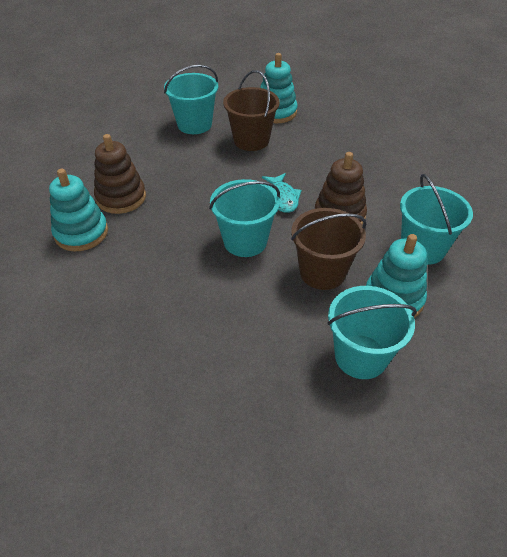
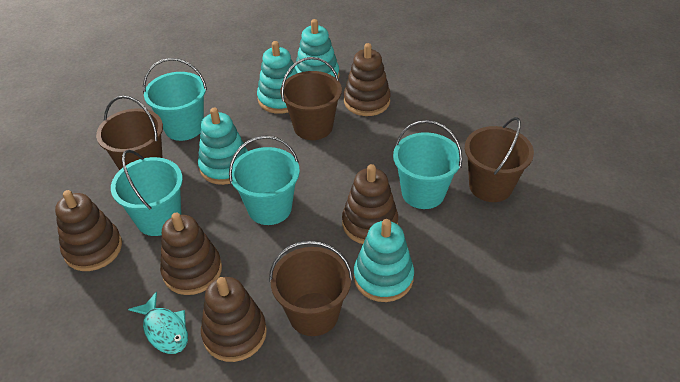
brown bucket: 2 -> 4
brown stacking toy: 2 -> 5
turquoise stacking toy: 3 -> 4

